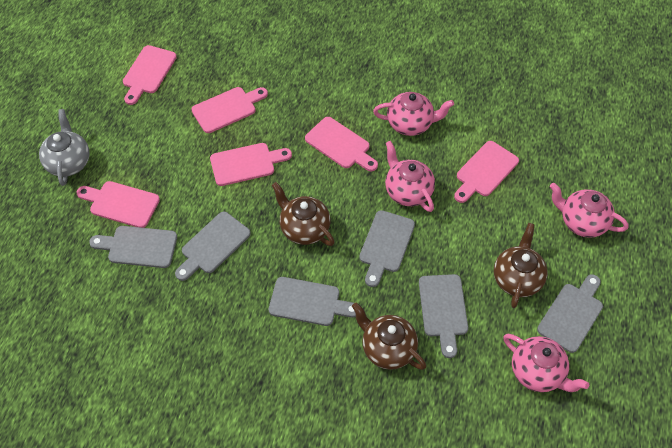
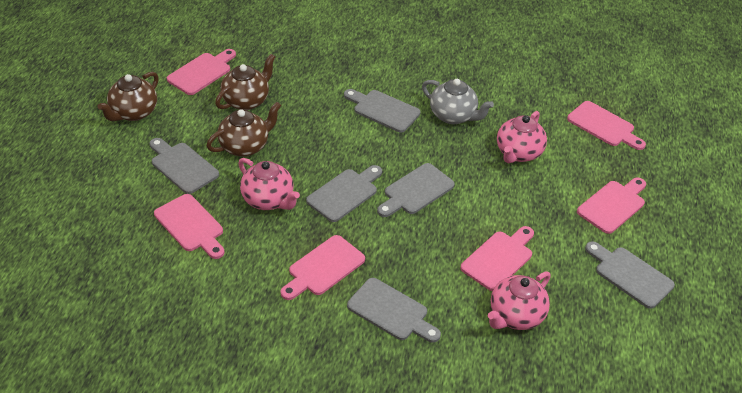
pink teapot: 4 -> 3

